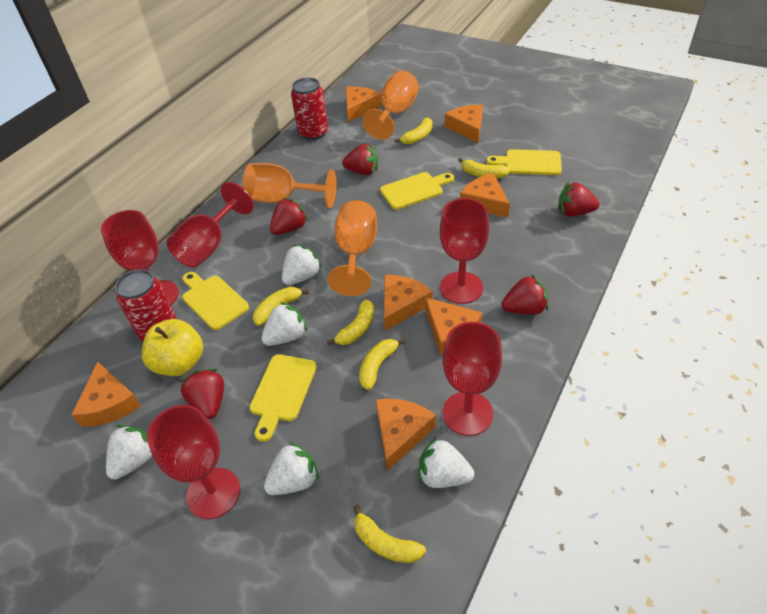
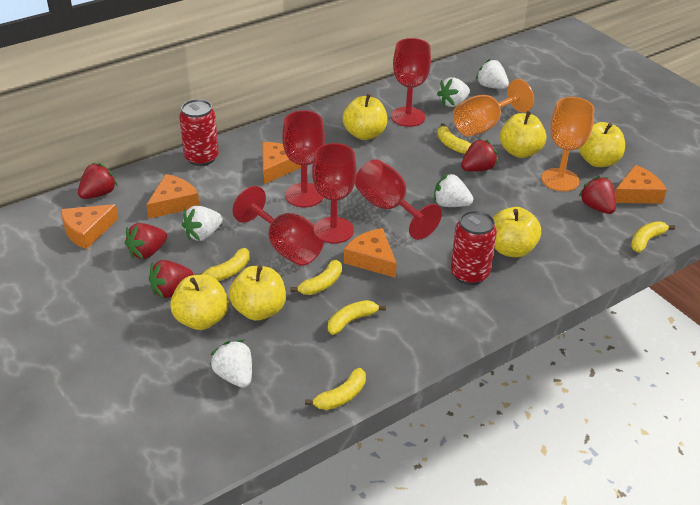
orange cheese: 7 -> 5
orange goblet: 3 -> 2
yellow apple: 1 -> 6
yellow cutting board: 4 -> 0

